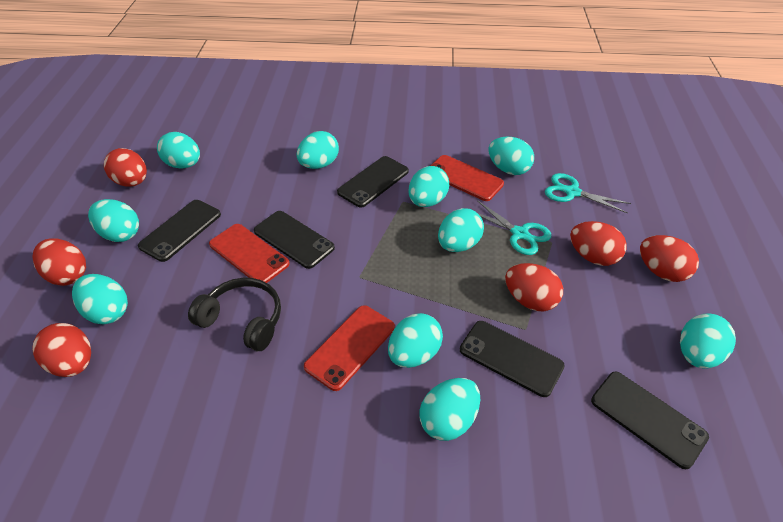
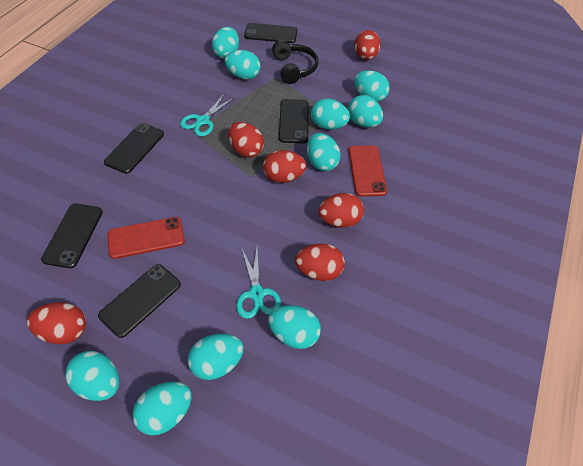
red phone: 3 -> 2

